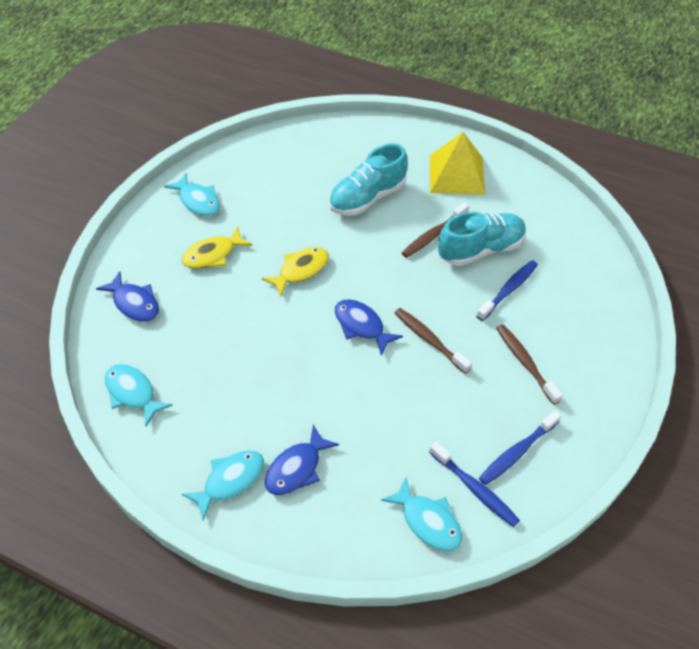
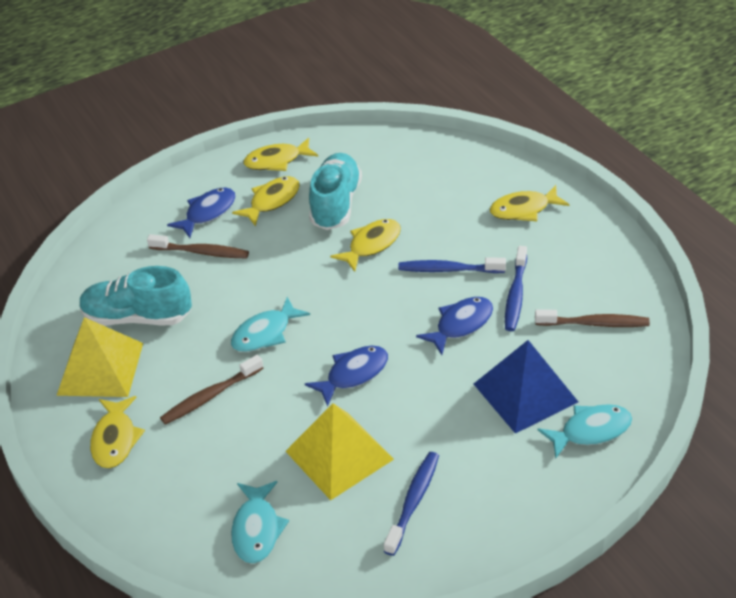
blue pyramid: 0 -> 1
turquoise fish: 4 -> 3
yellow fish: 2 -> 5
yellow pyramid: 1 -> 2

